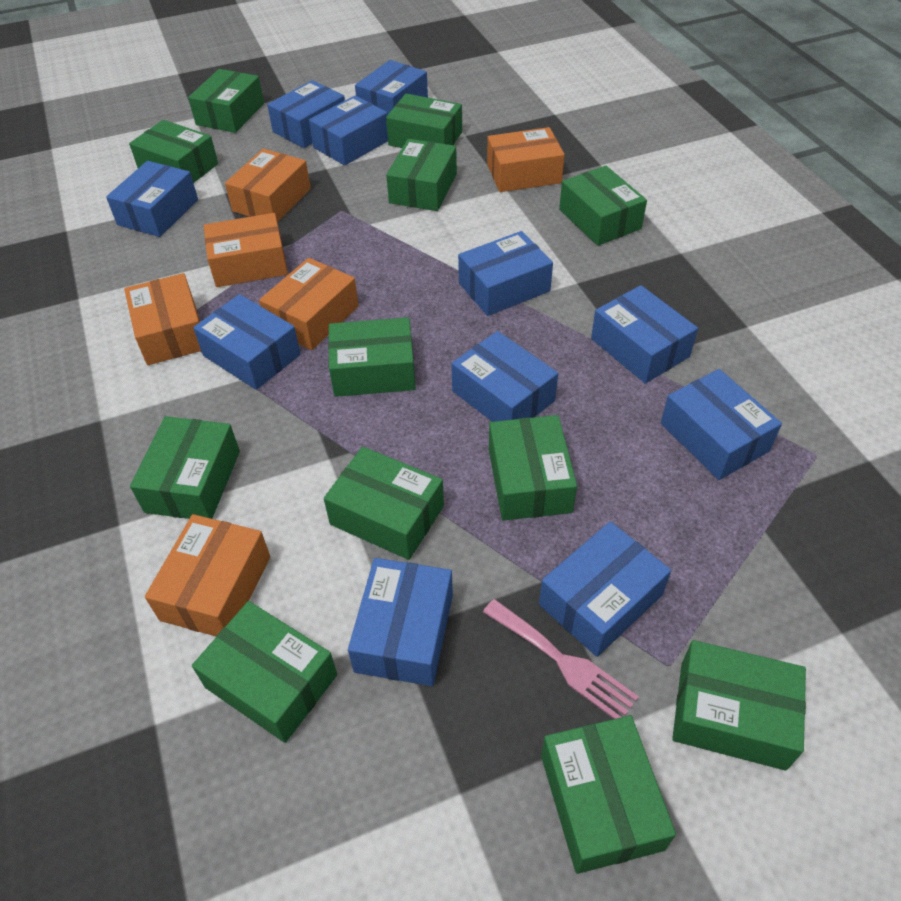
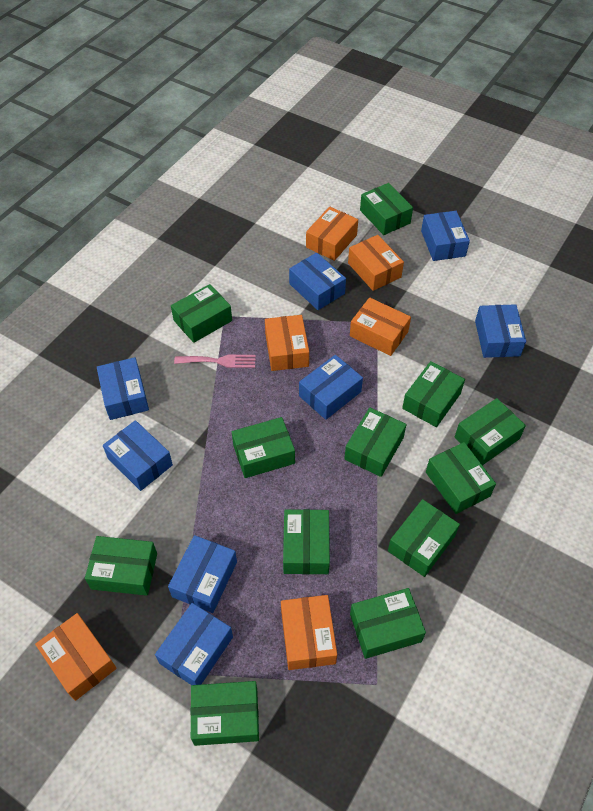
blue box: 11 -> 8

